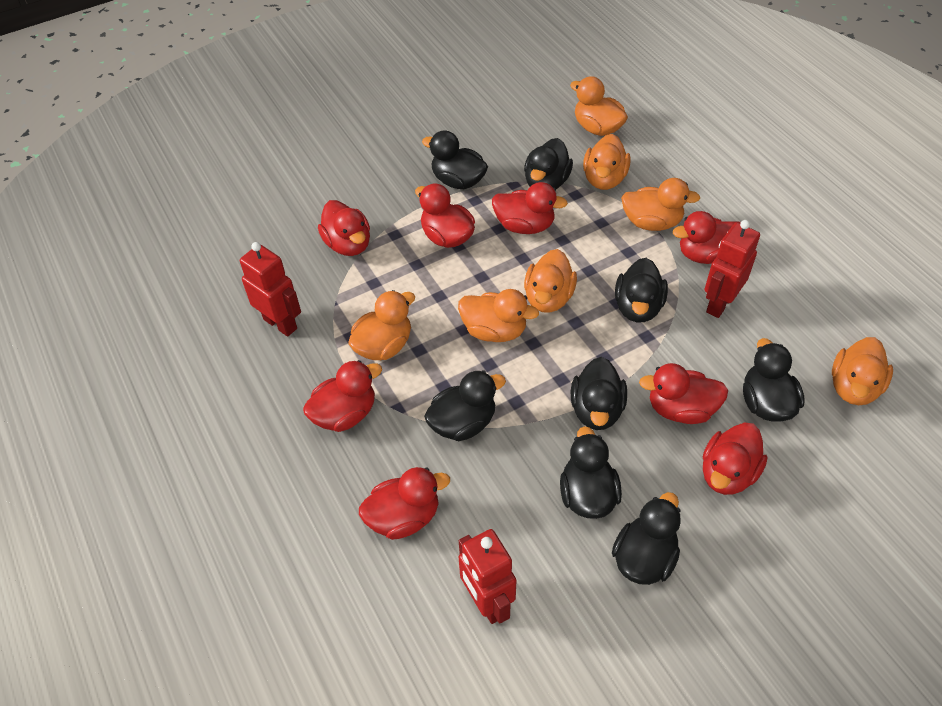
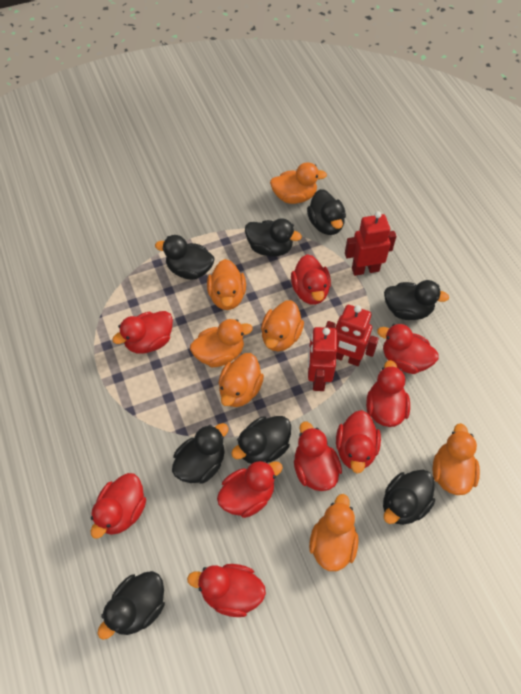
red duck: 8 -> 9

